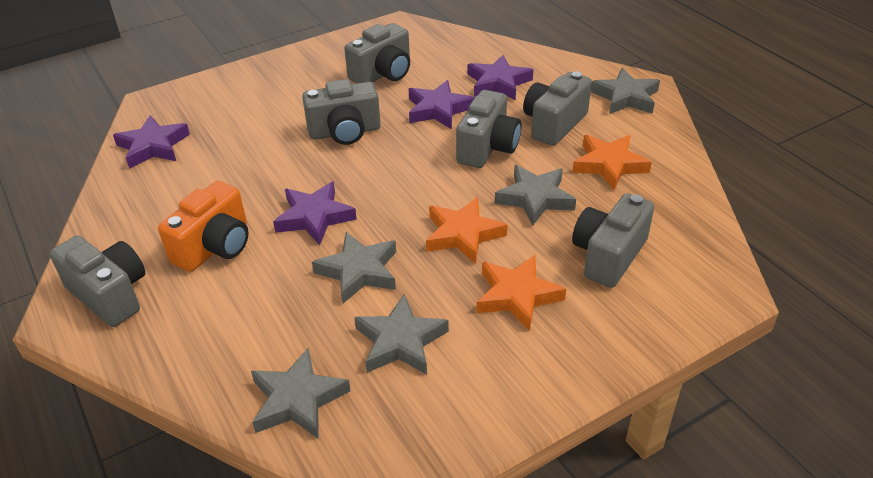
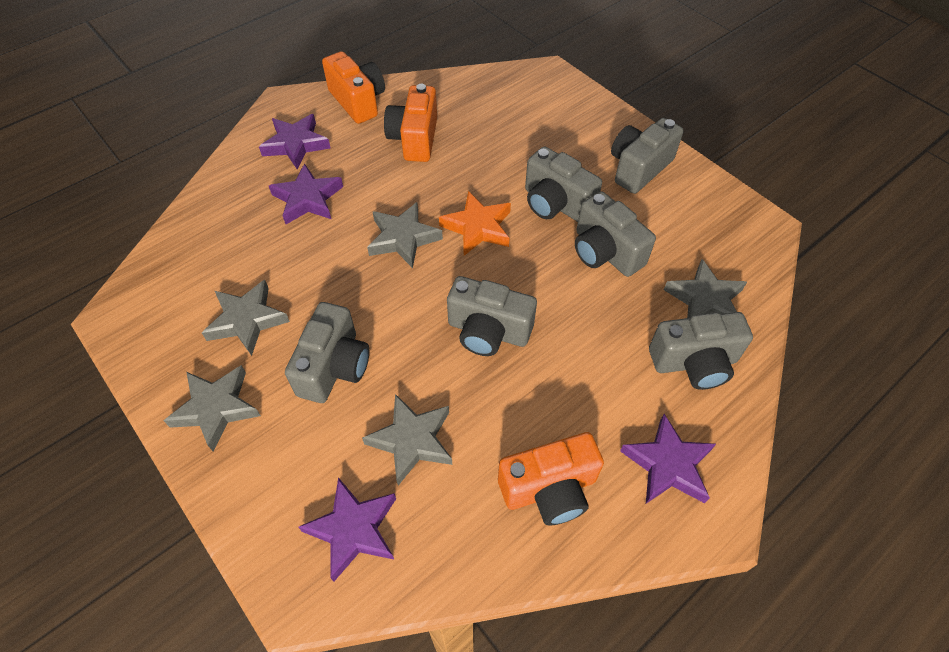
orange camera: 1 -> 3
orange star: 3 -> 1

